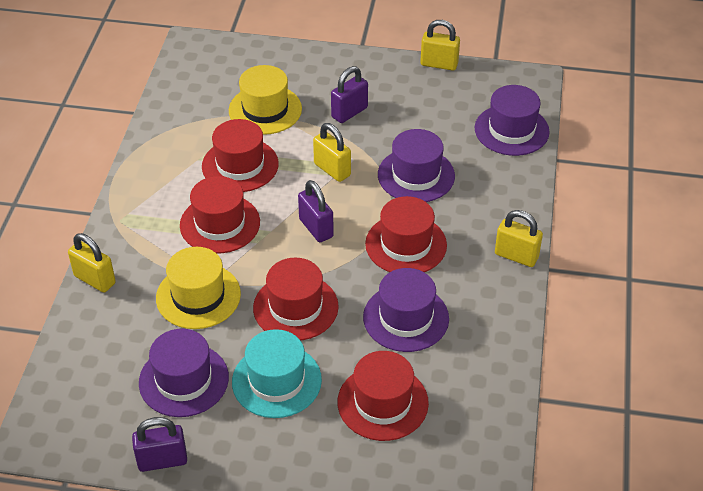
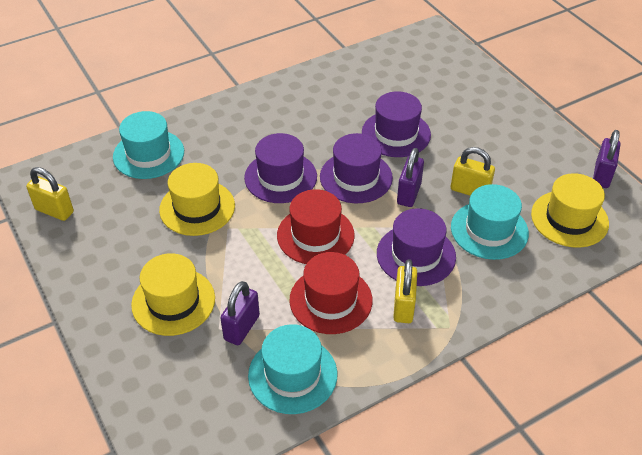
red hat: 5 -> 2
turquoise hat: 1 -> 3
yellow hat: 2 -> 3
yellow padlock: 4 -> 3

